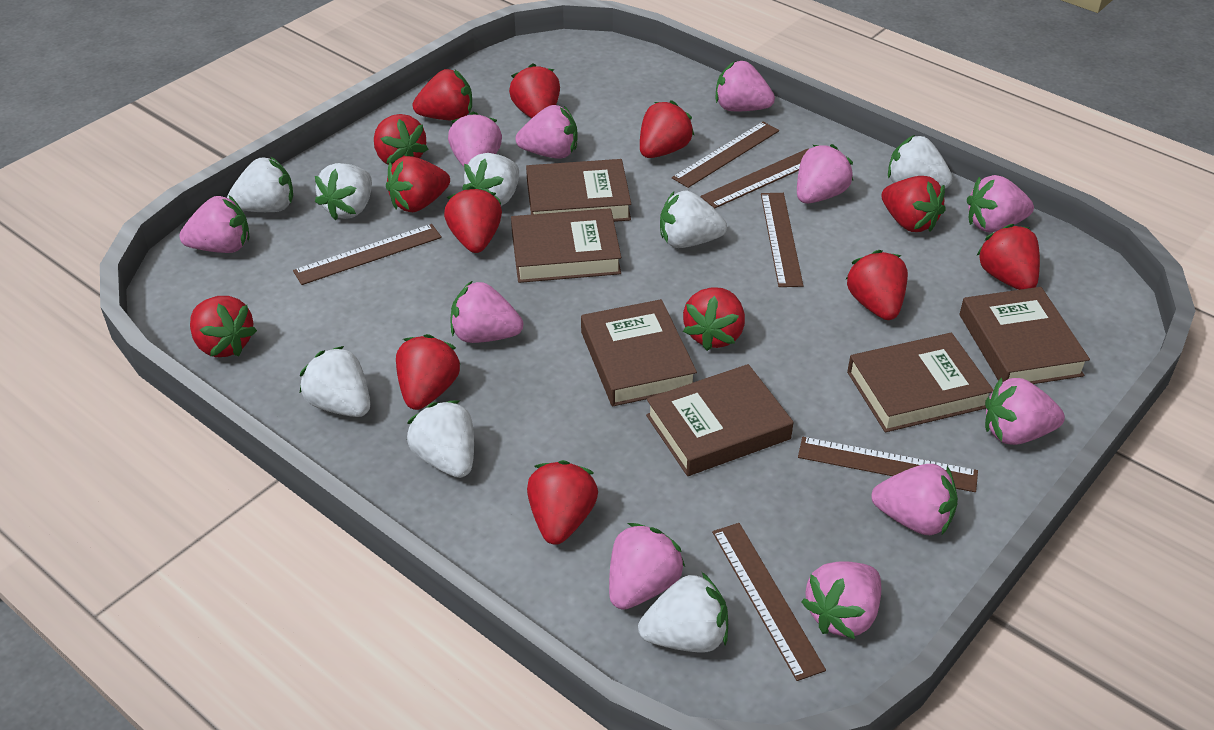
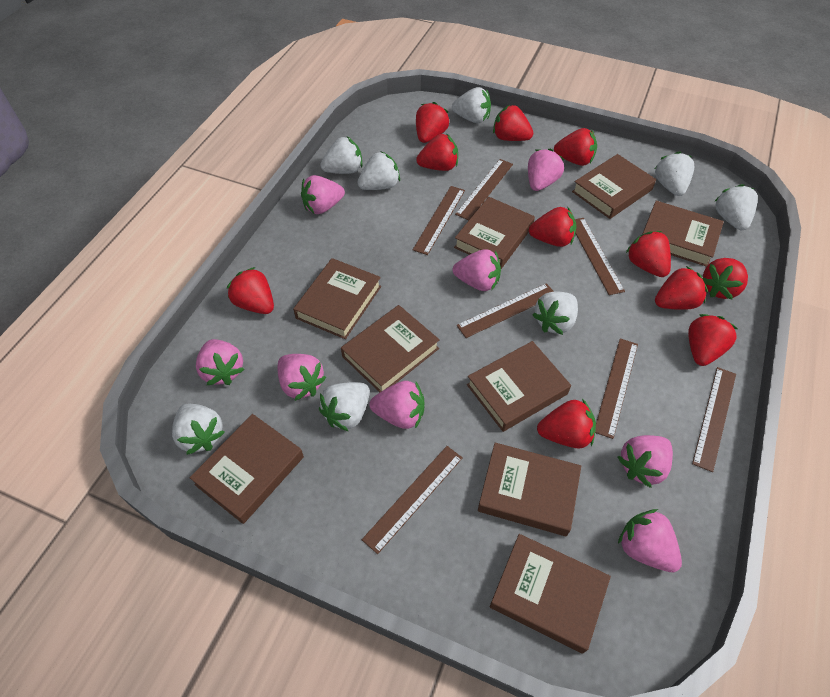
brown book: 6 -> 9
brown ruler: 6 -> 7
pink strawberry: 11 -> 8
red strawberry: 13 -> 11

